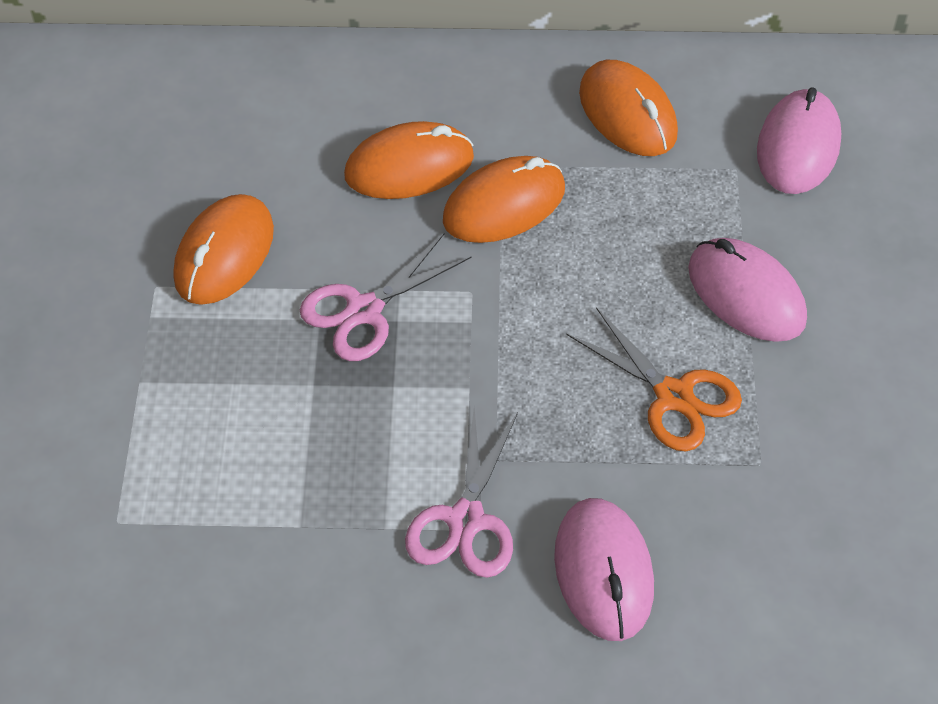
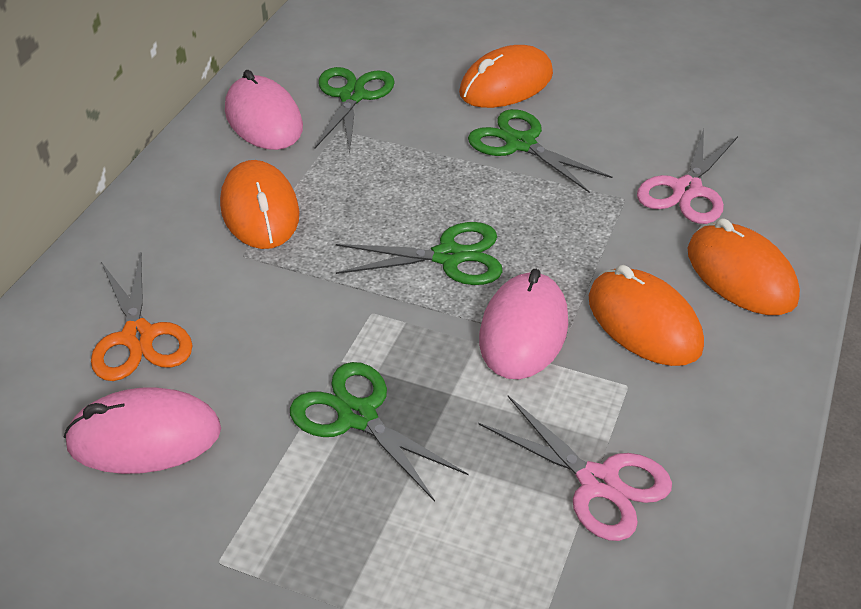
green scissors: 0 -> 4

